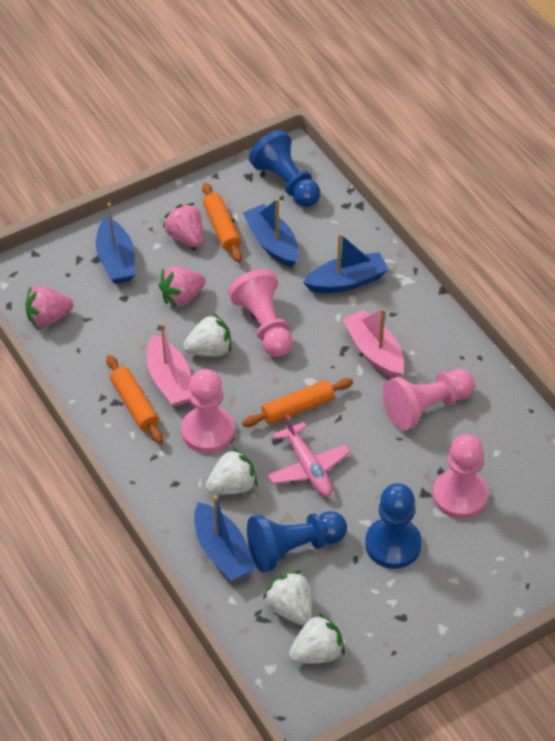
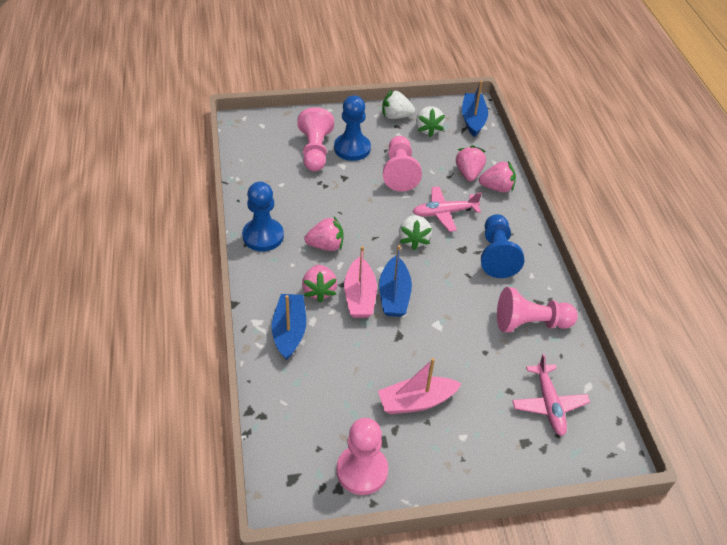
blue boat: 4 -> 3
orange rolling pin: 3 -> 0
pink plane: 1 -> 2
pink strawberry: 3 -> 4
white strawberry: 4 -> 3

